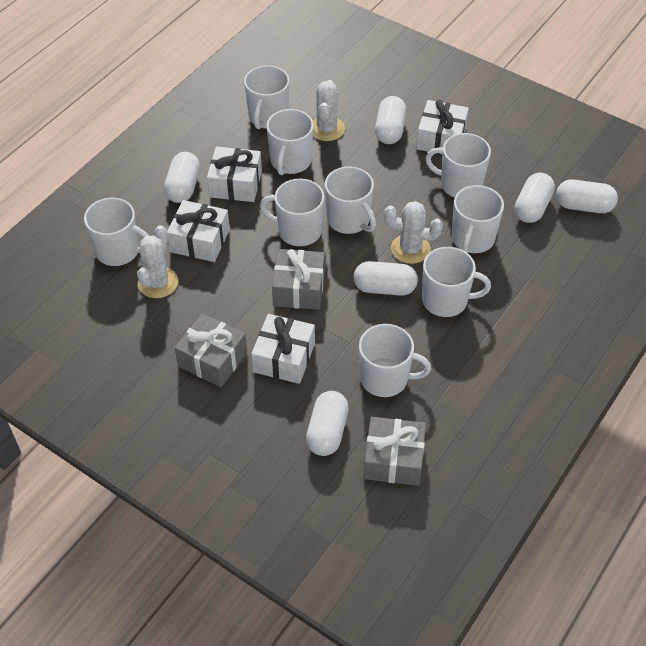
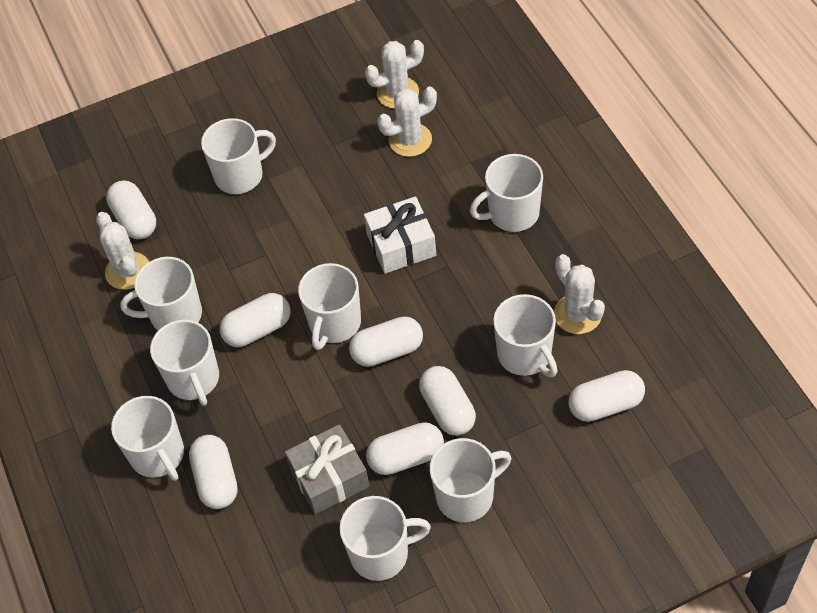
grey gift: 3 -> 1
white cactus: 3 -> 4
white capsule: 6 -> 7
white gift: 4 -> 1

